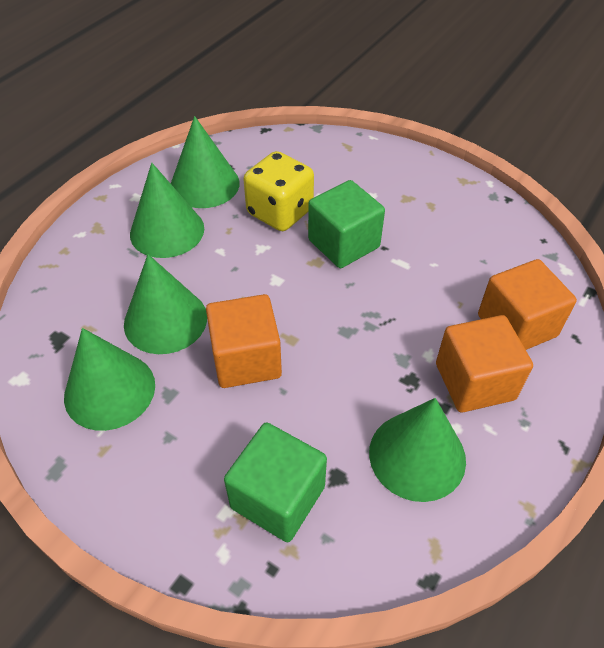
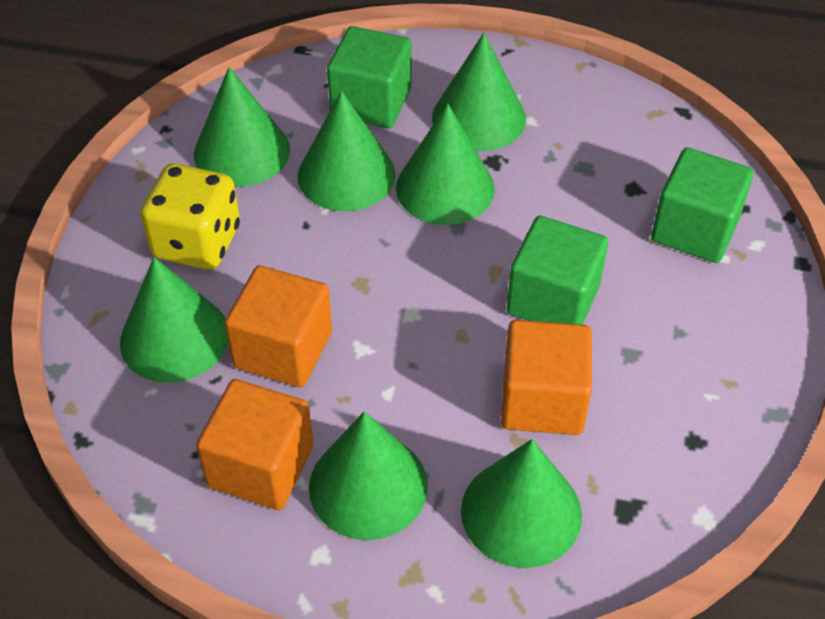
green cone: 5 -> 7
green cube: 2 -> 3

